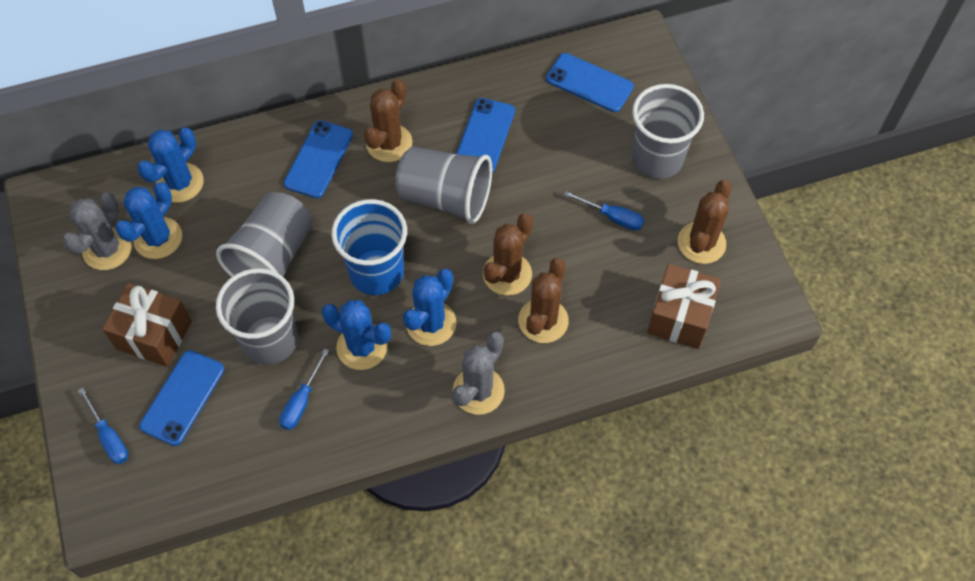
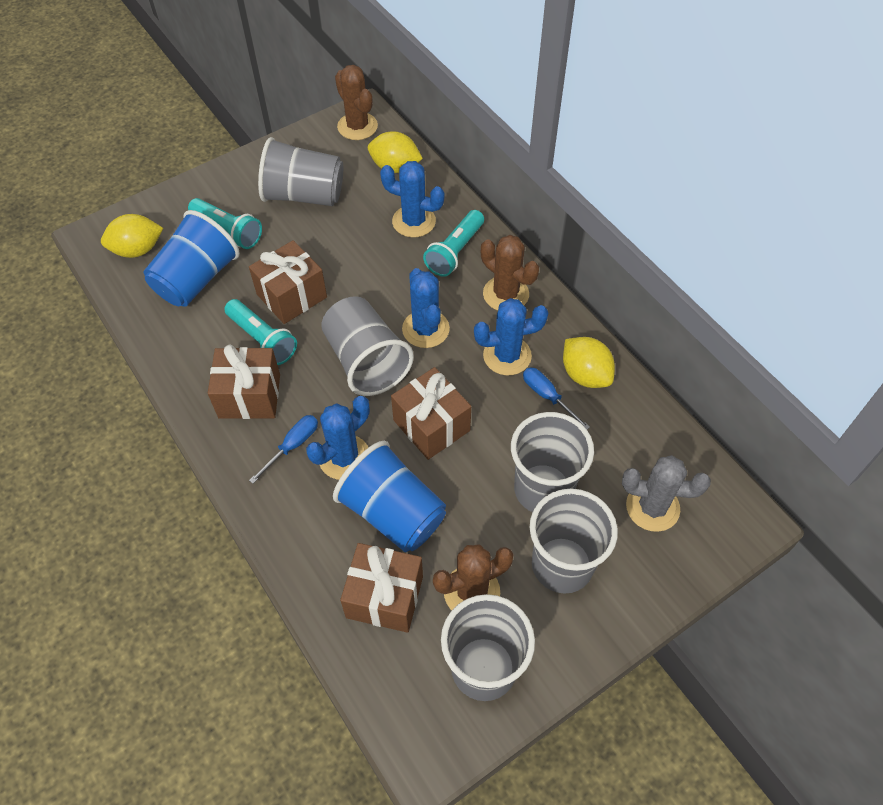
blue cup: 1 -> 2
blue phone: 4 -> 0
blue screwdriver: 3 -> 2
brown cactus: 4 -> 3
brown gift: 2 -> 4
grey cactus: 2 -> 1
grey cup: 4 -> 5
turquoise flashlight: 0 -> 3
yellow lemon: 0 -> 3

